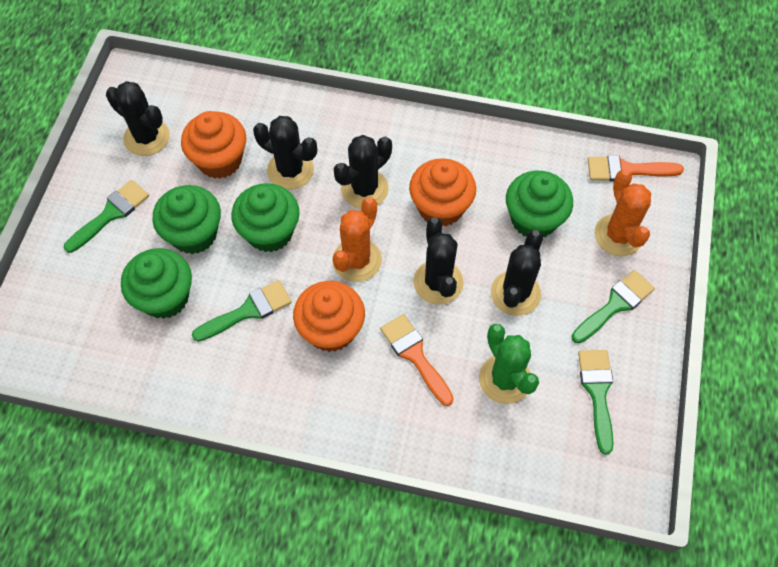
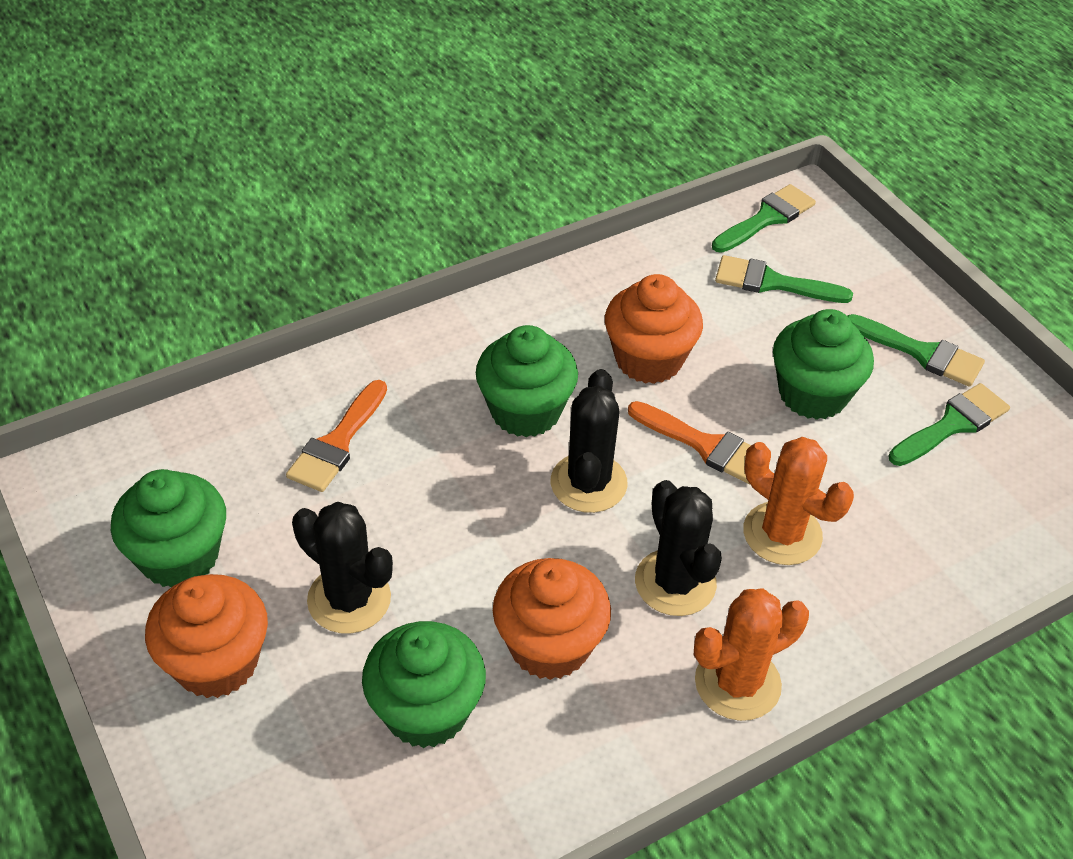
black cactus: 5 -> 3
green cactus: 1 -> 0

